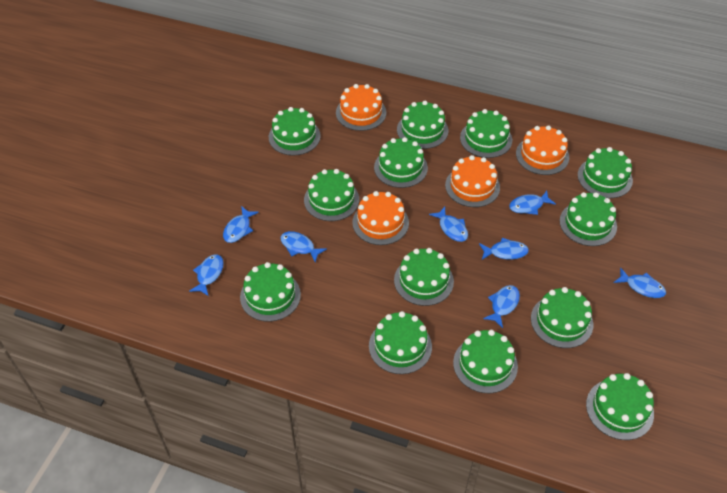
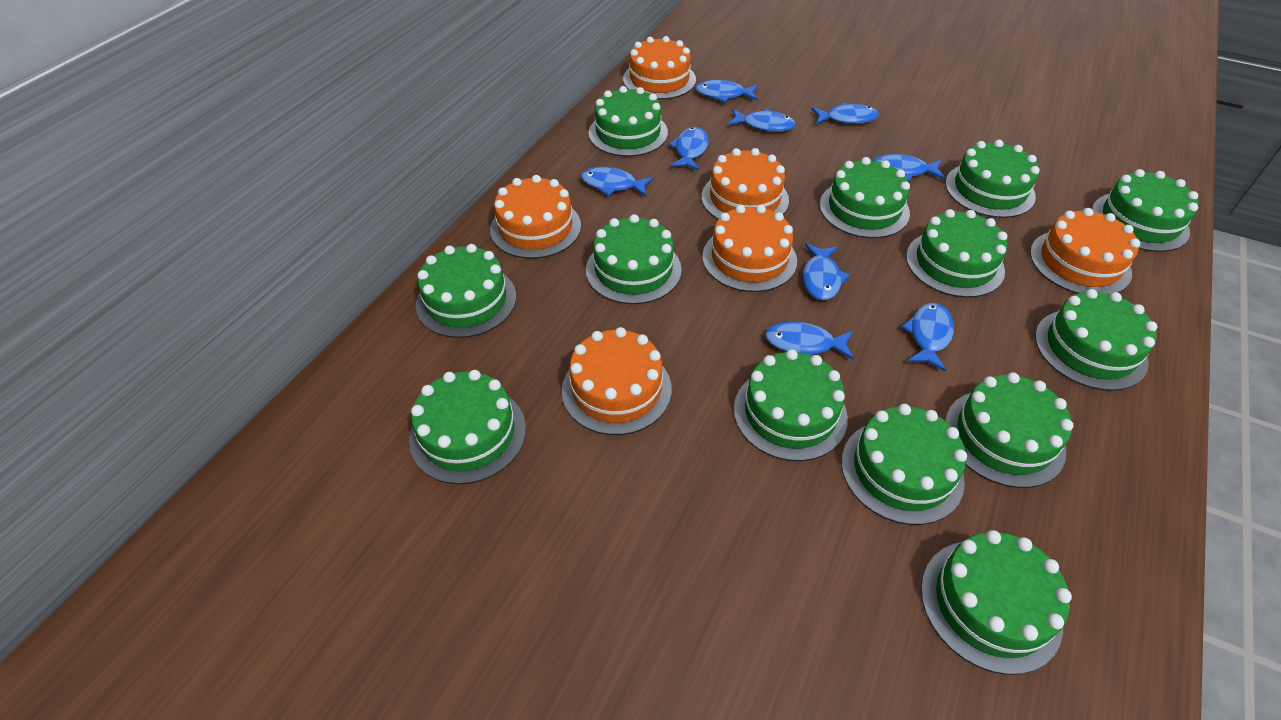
blue fish: 8 -> 9
orange cake: 4 -> 6

